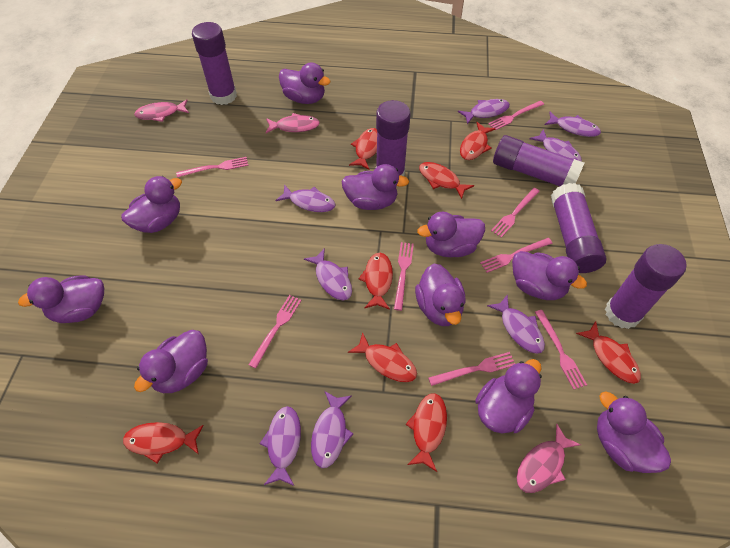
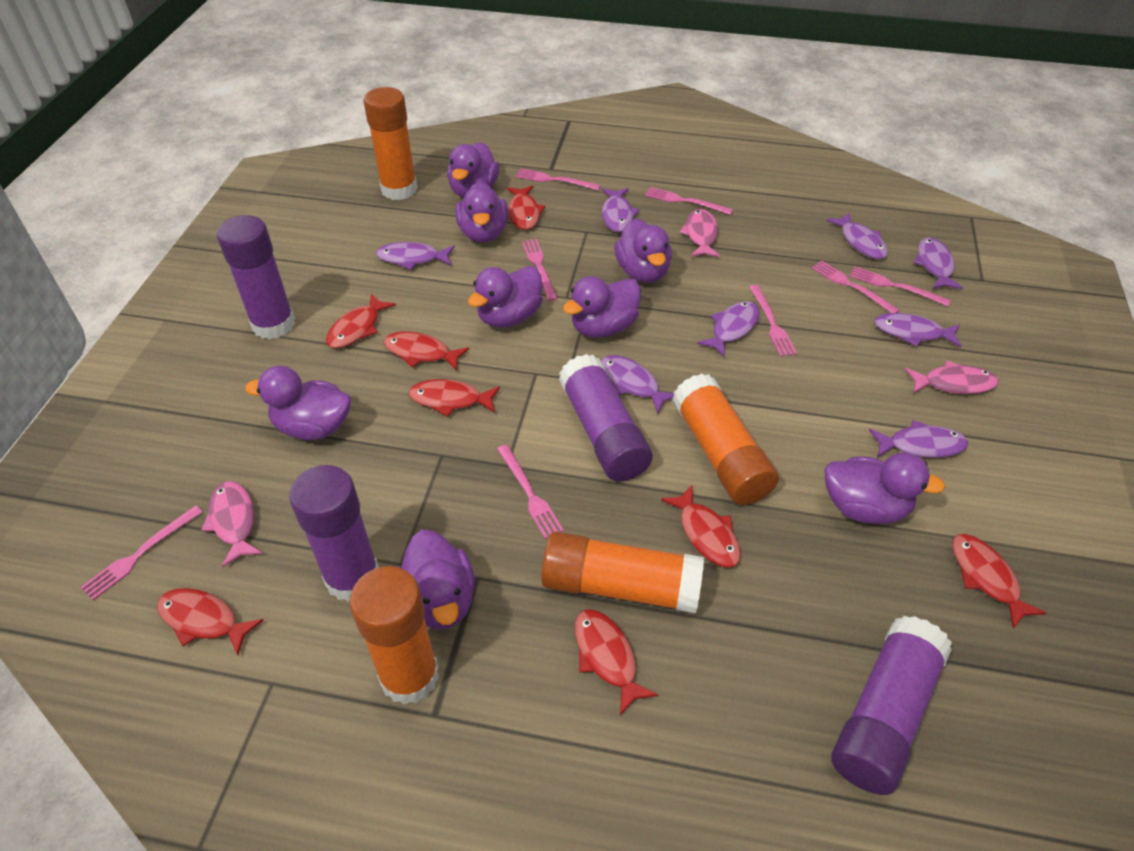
orange glue stick: 0 -> 4
purple duck: 10 -> 8
purple glue stick: 5 -> 4

